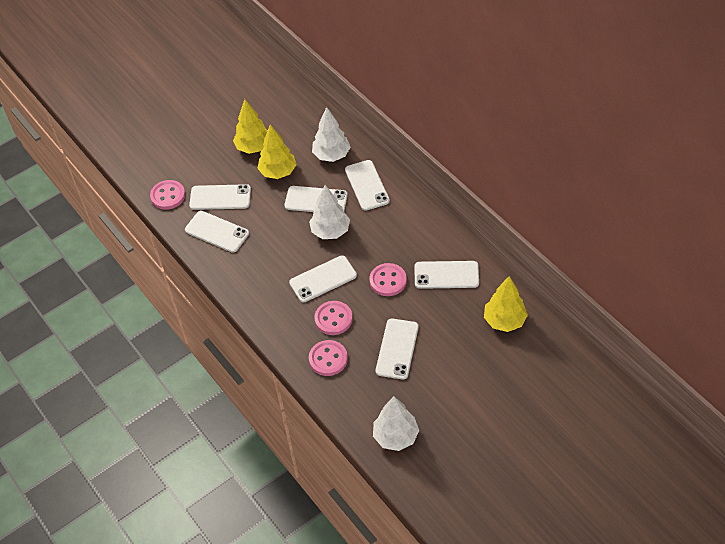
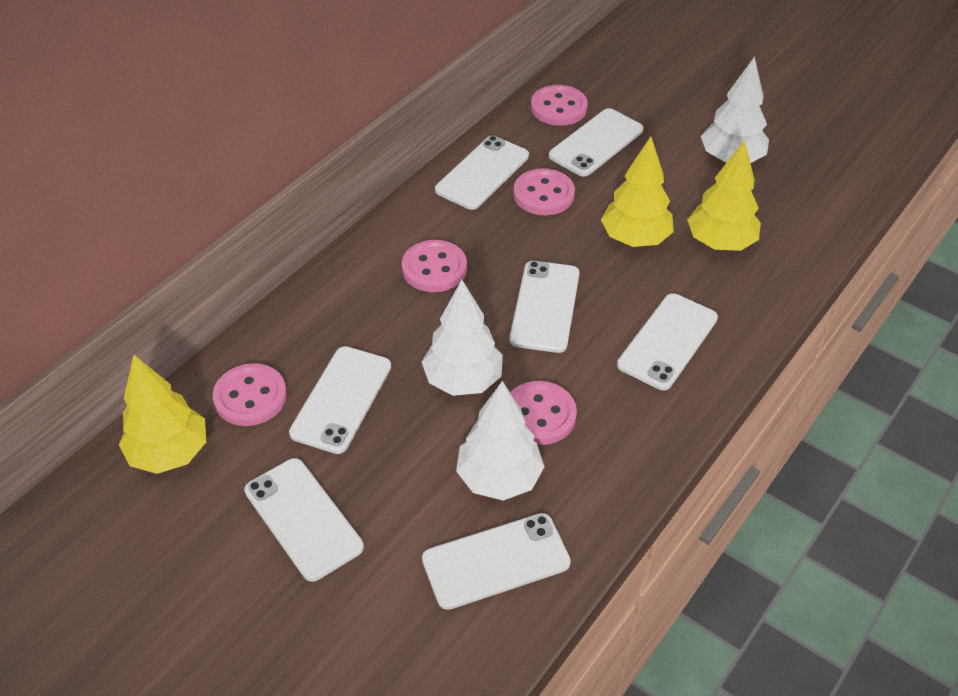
pink button: 4 -> 5

